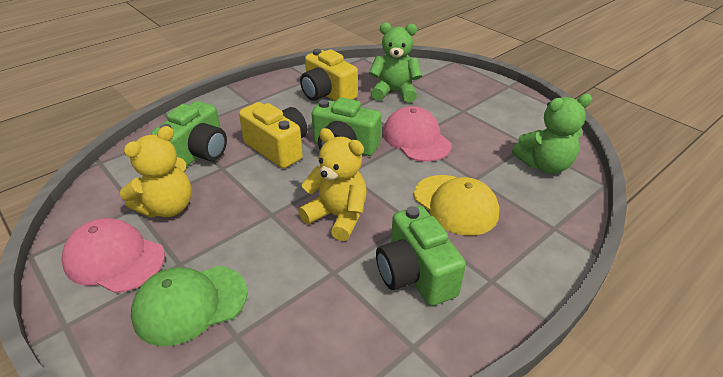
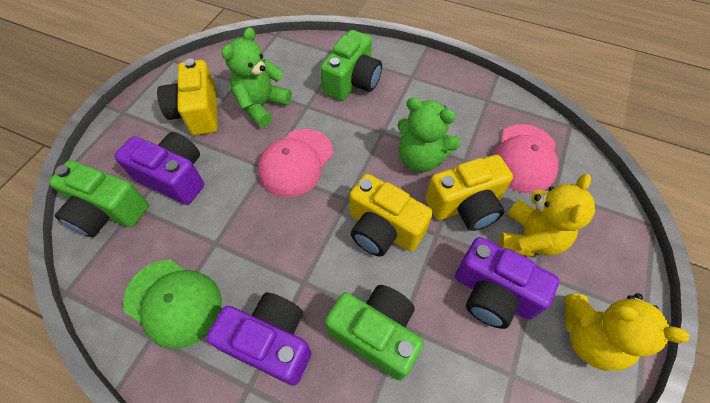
purple camera: 0 -> 3
yellow camera: 2 -> 3
yellow cap: 1 -> 0

